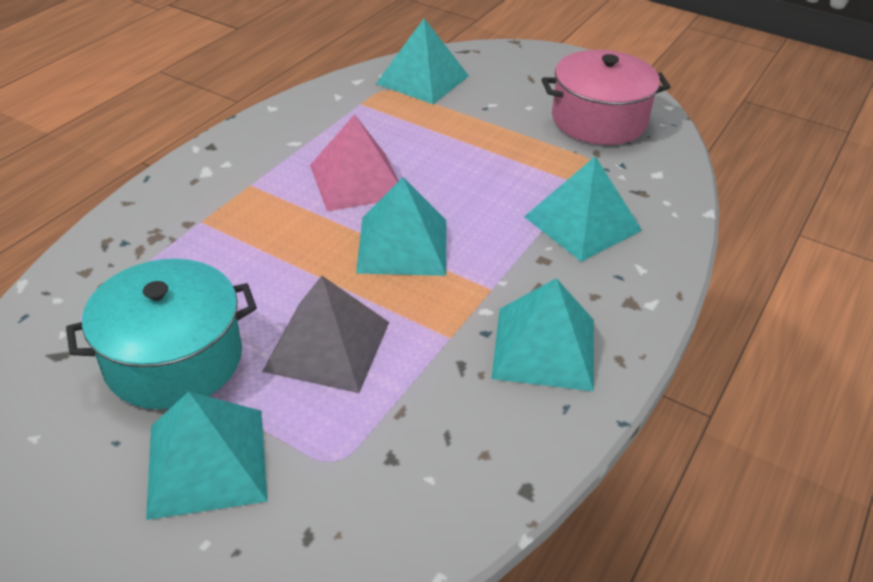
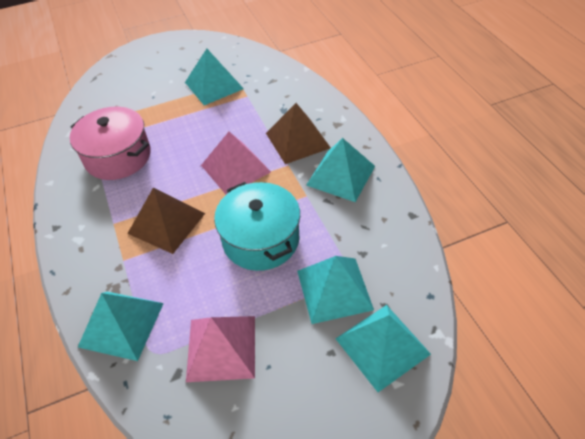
brown pyramid: 0 -> 2
grey pyramid: 1 -> 0
pink pyramid: 1 -> 2

